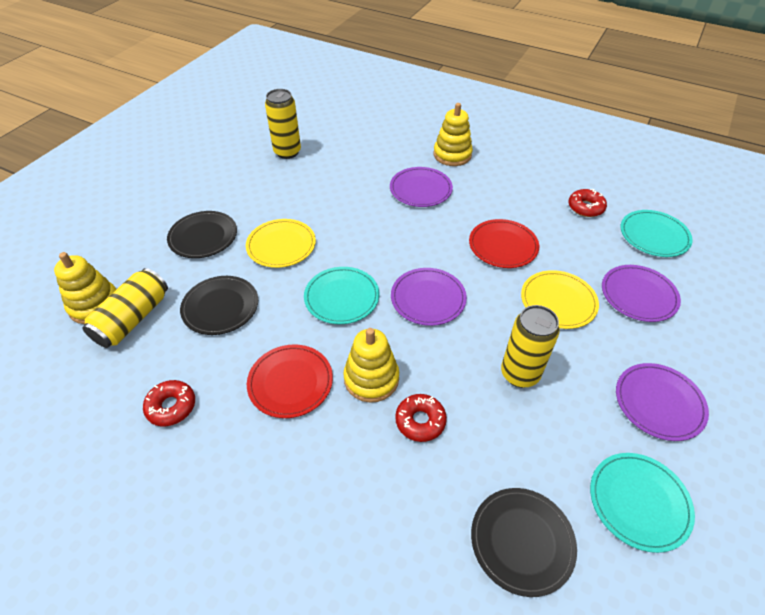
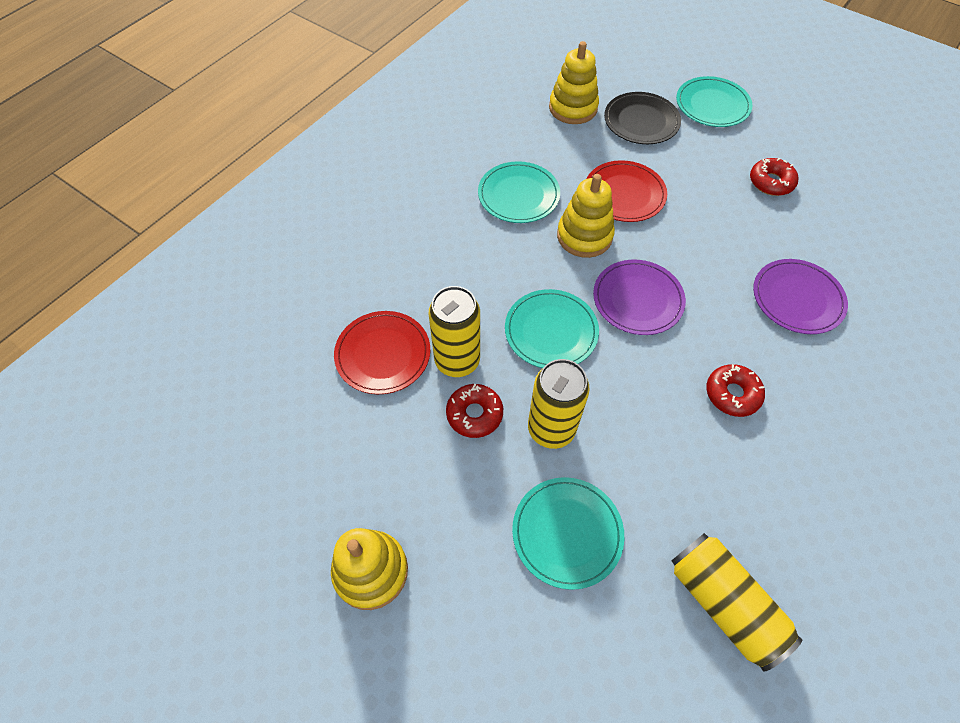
black plate: 3 -> 1
purple plate: 4 -> 2
turquoise plate: 3 -> 4
yellow plate: 2 -> 0

